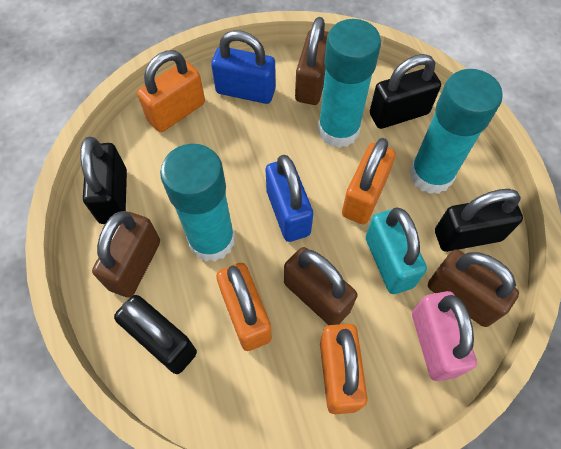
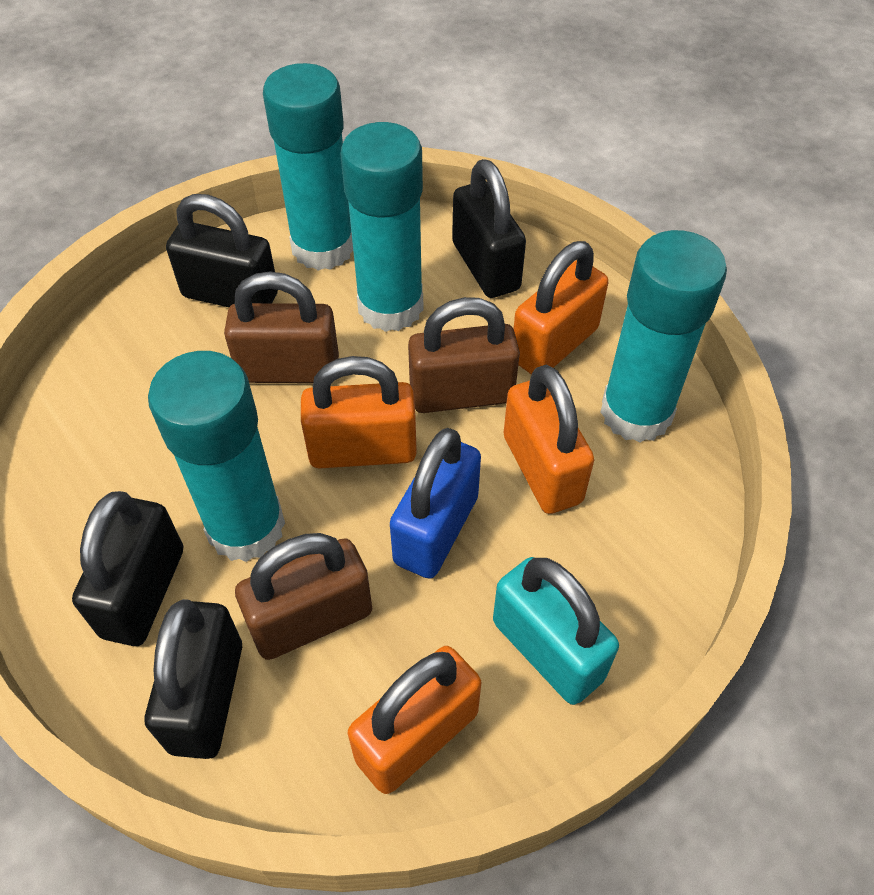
blue padlock: 2 -> 1
brown padlock: 4 -> 3
pink padlock: 1 -> 0
turquoise glue stick: 3 -> 4

